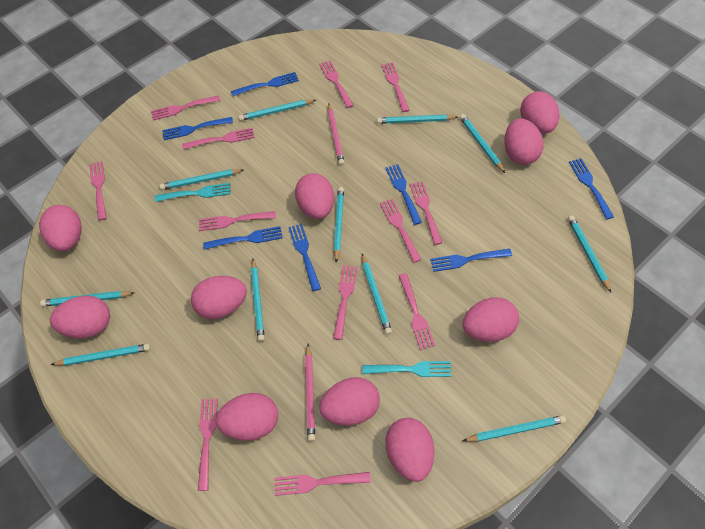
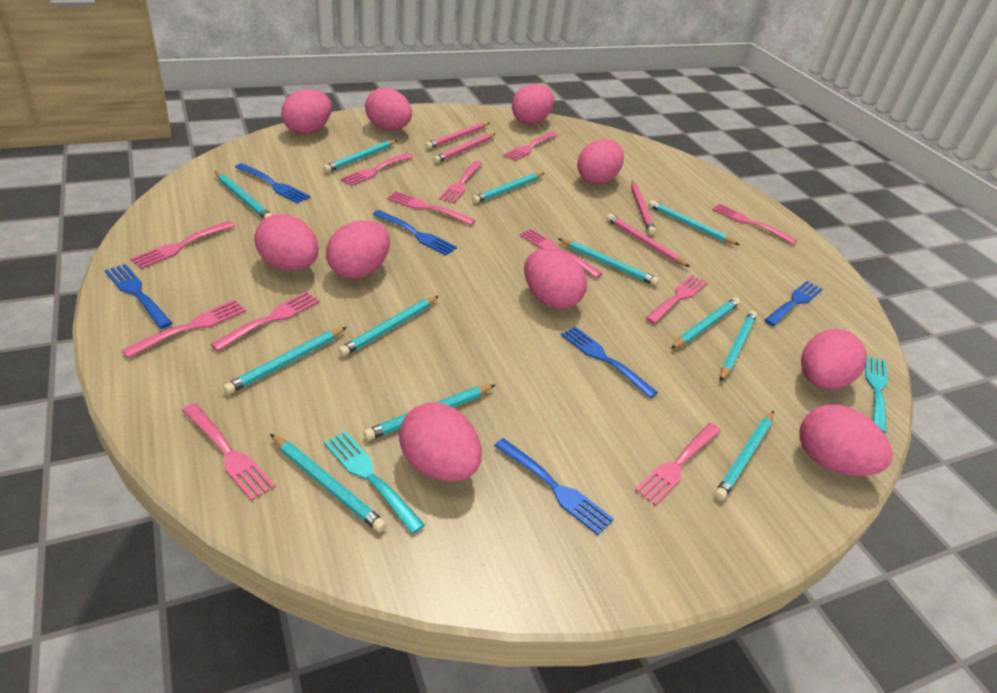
blue fork: 7 -> 6
pink pencil: 2 -> 4
turquoise pencil: 11 -> 12

